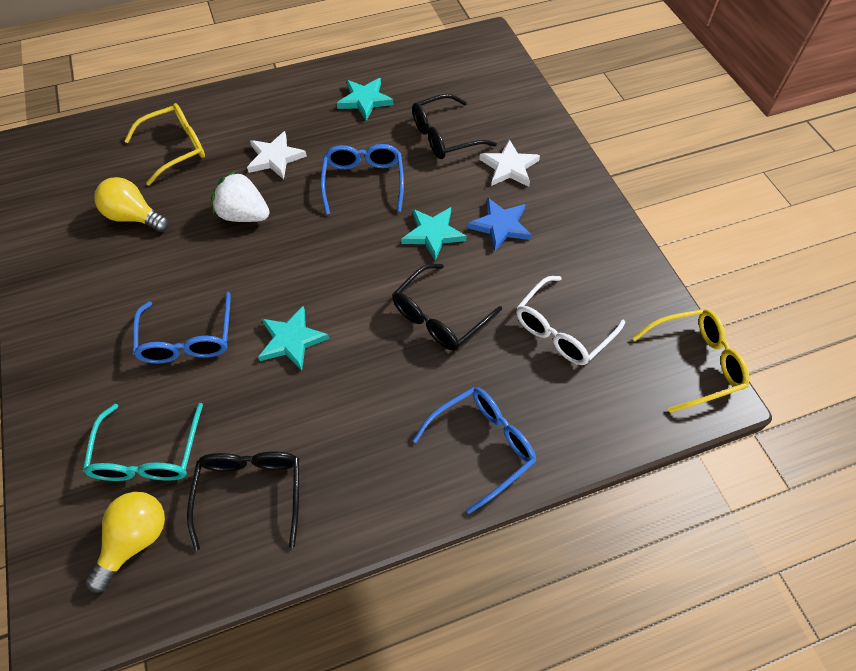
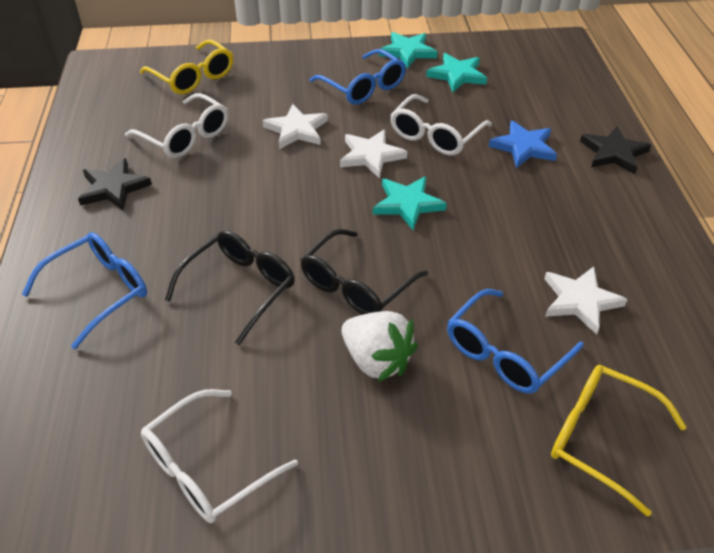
black glasses: 3 -> 2
black star: 0 -> 2
turquoise glasses: 1 -> 0
white glasses: 1 -> 3
white star: 2 -> 3
yellow light bulb: 2 -> 0

